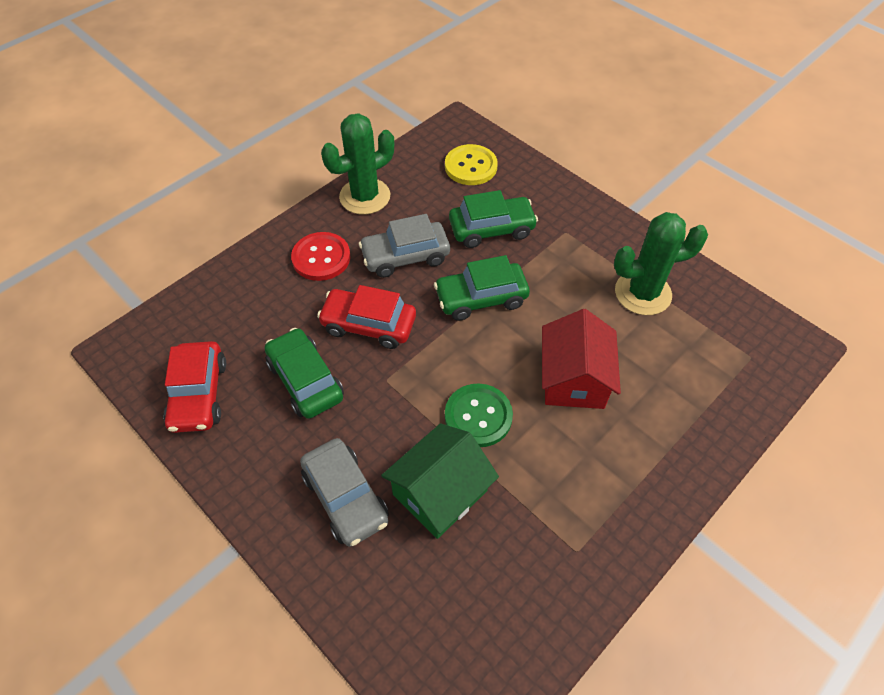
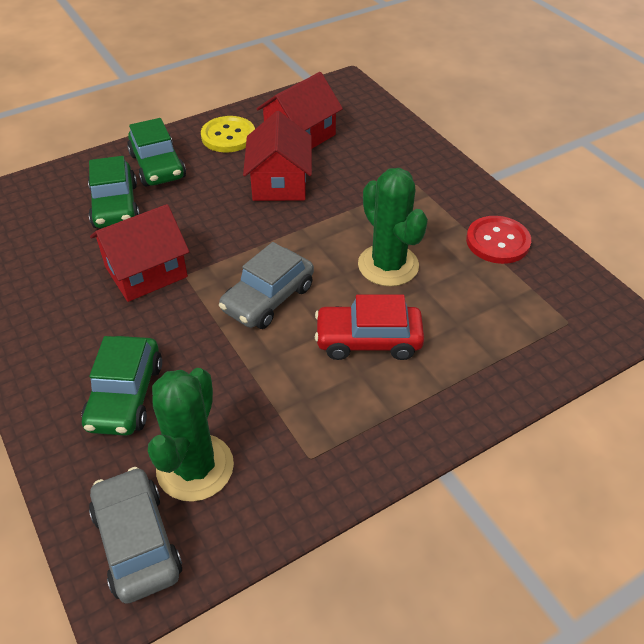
green button: 1 -> 0
green house: 1 -> 0
red car: 2 -> 1
red house: 1 -> 3

